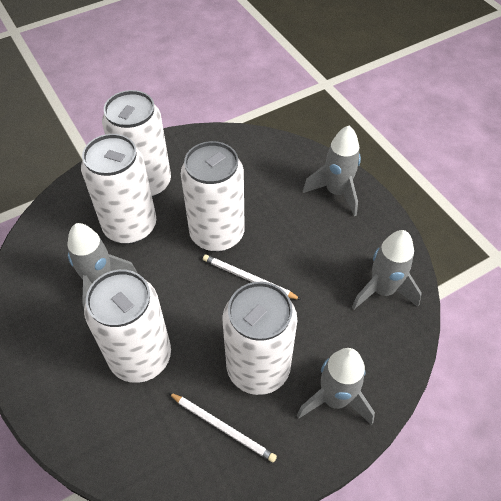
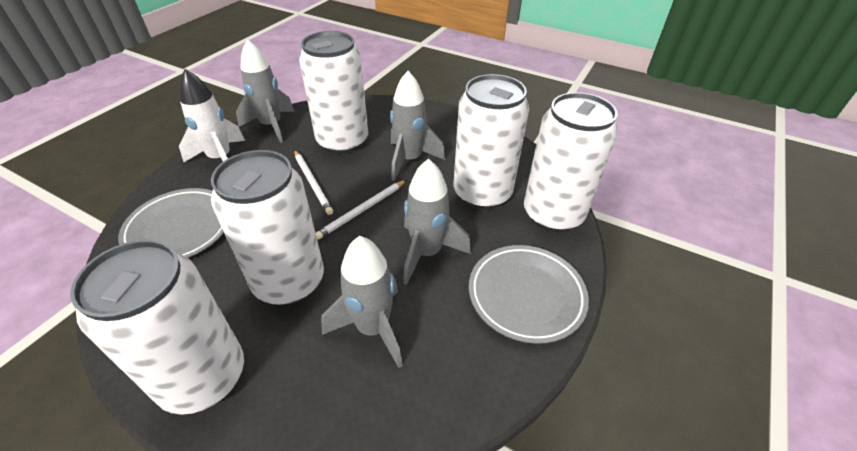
grey plate: 0 -> 2
white rocket: 0 -> 1

